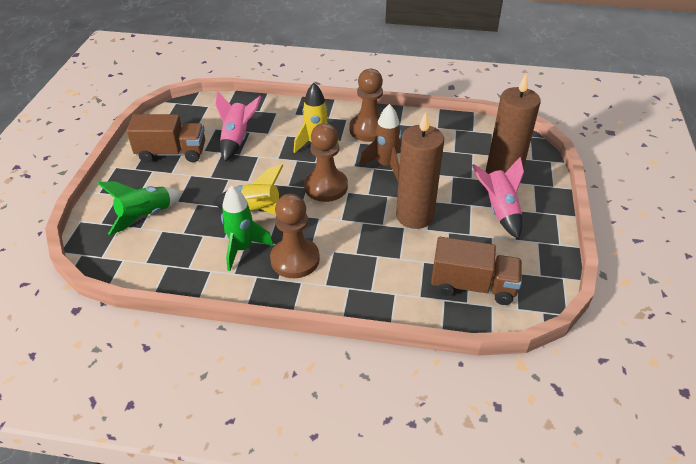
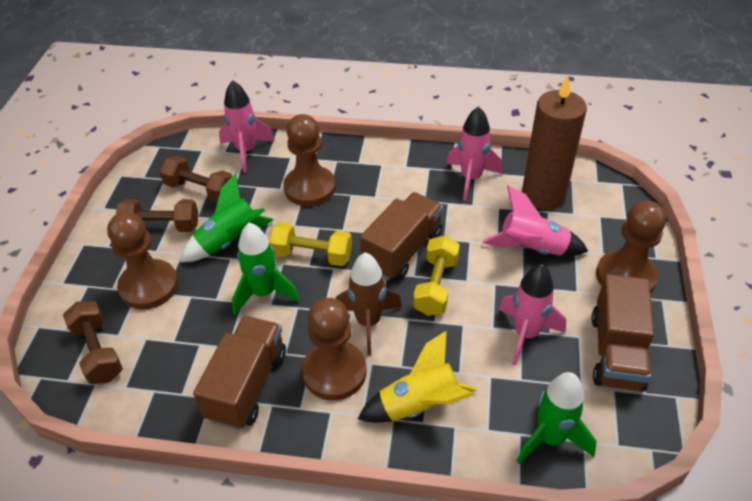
brown candle: 2 -> 1
brown dumbbell: 0 -> 3
brown pawn: 3 -> 4
brown truck: 2 -> 3
green rocket: 2 -> 3
pink rocket: 2 -> 4
yellow dumbbell: 0 -> 2
yellow rocket: 2 -> 1

